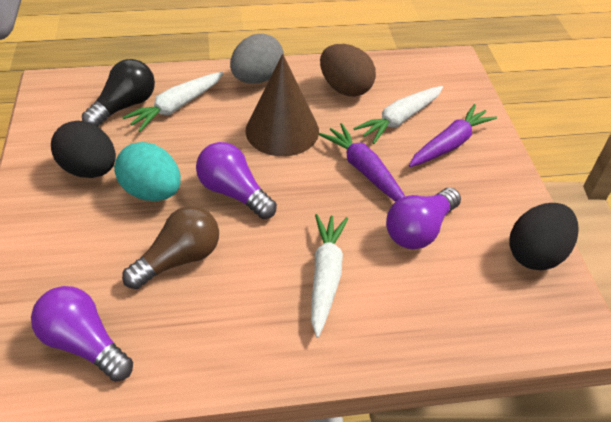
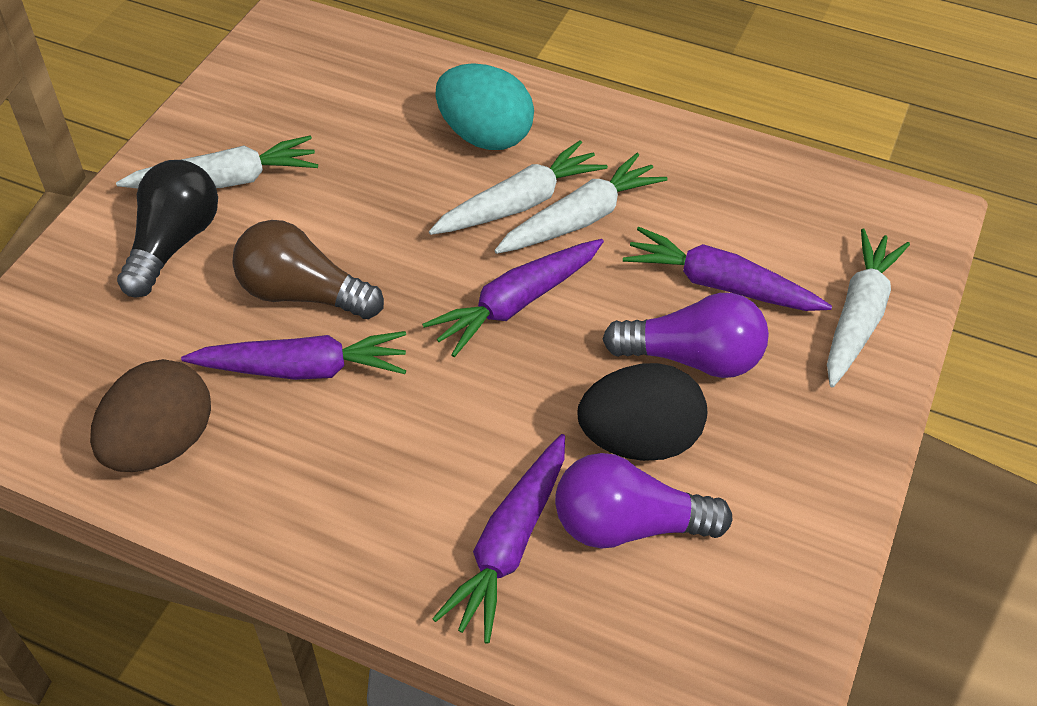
black egg: 2 -> 1
brown cone: 1 -> 0
grey egg: 1 -> 0
purple carrot: 2 -> 4
purple light bulb: 3 -> 2
white carrot: 3 -> 4

